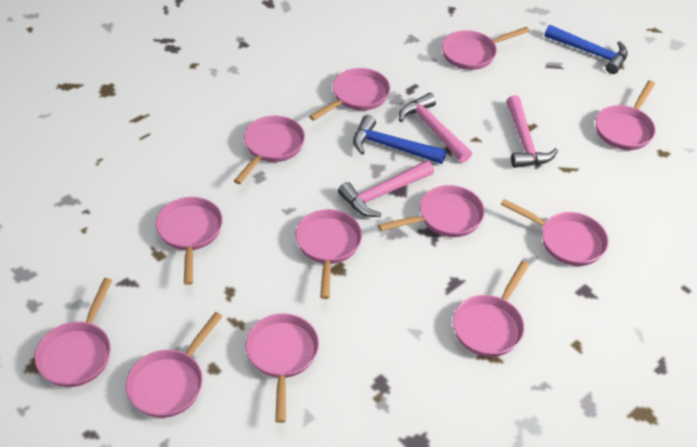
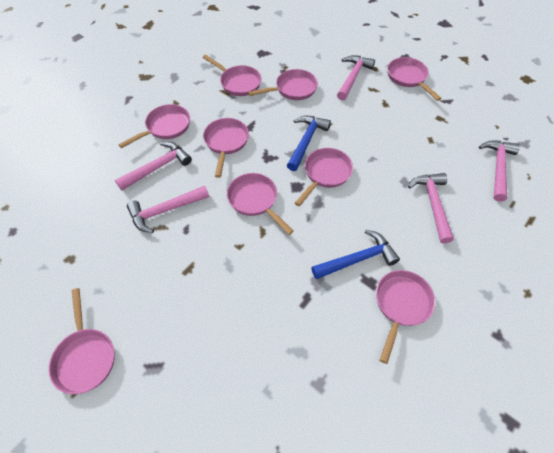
pink hammer: 3 -> 5
pink pan: 12 -> 9

